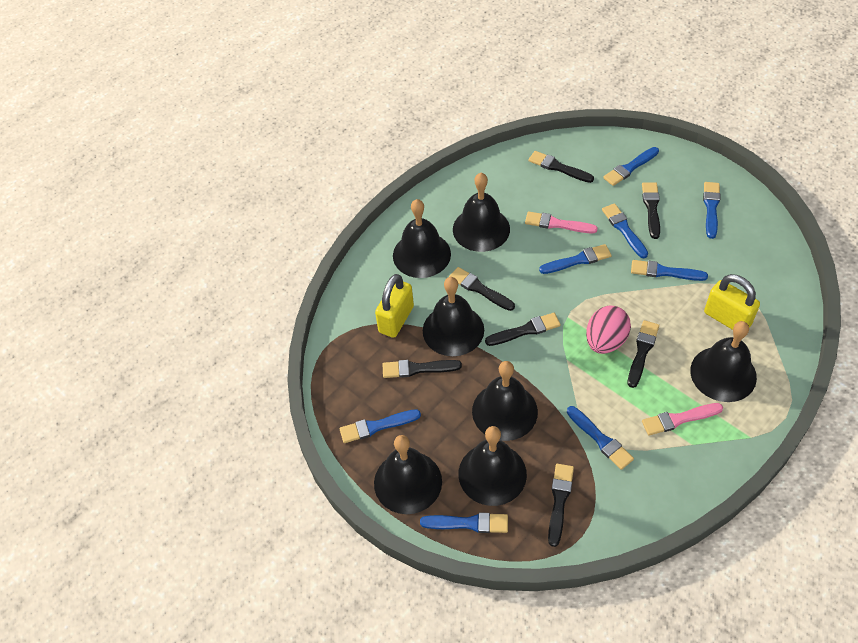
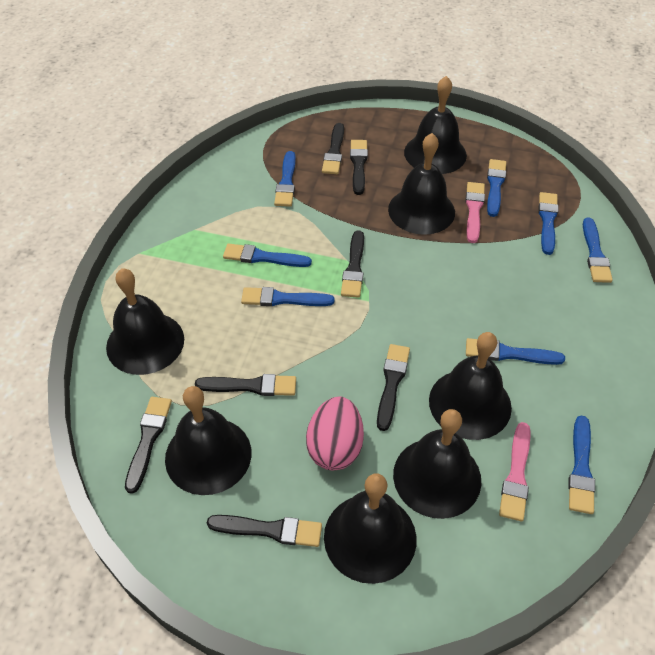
yellow padlock: 2 -> 0

